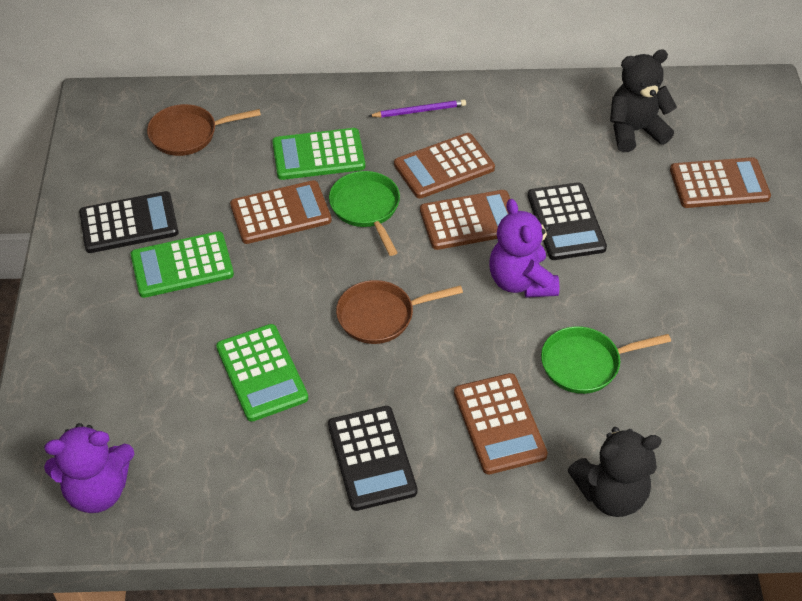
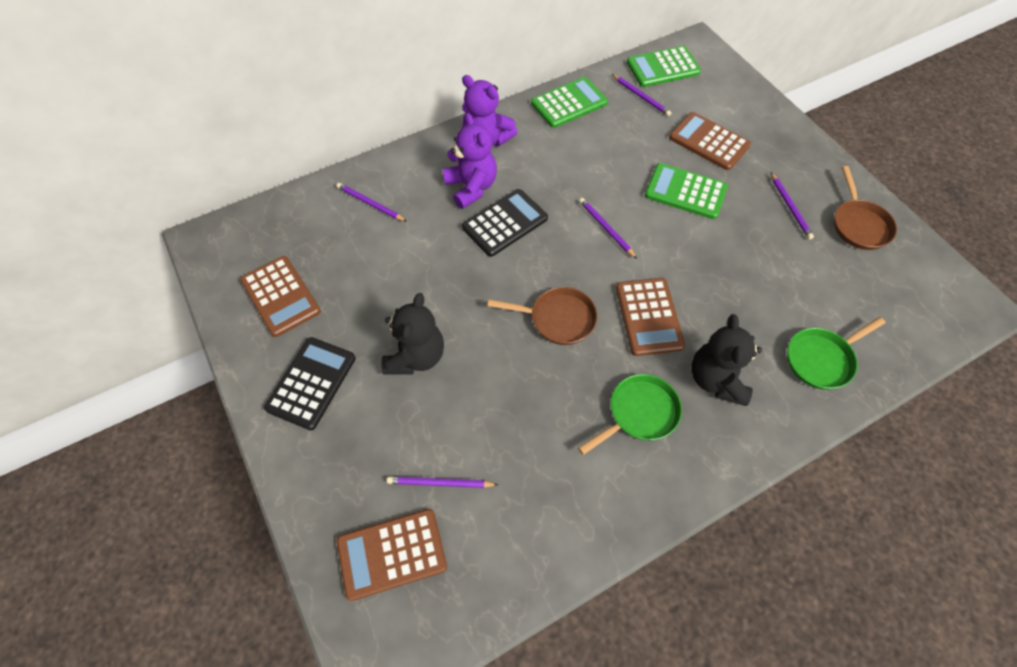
black calculator: 3 -> 2
brown calculator: 5 -> 4
purple pencil: 1 -> 5

